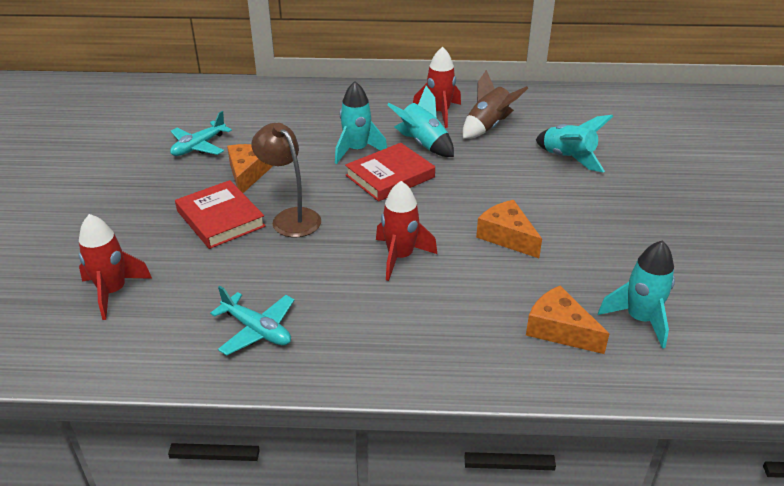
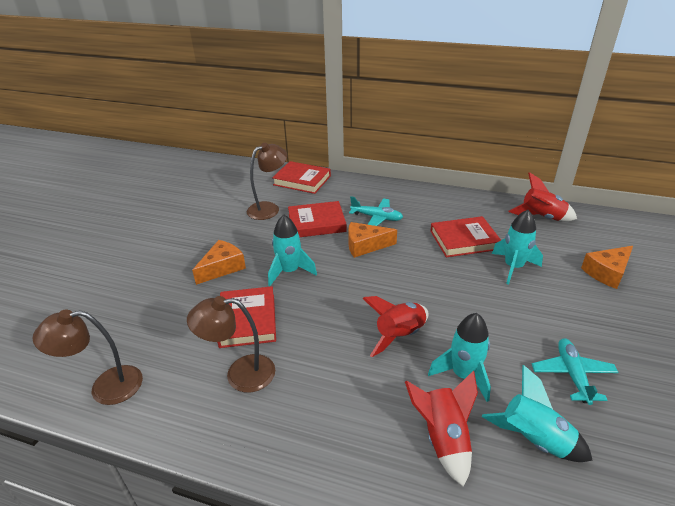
brown lamp: 1 -> 3
brown rocket: 1 -> 0
red book: 2 -> 4

